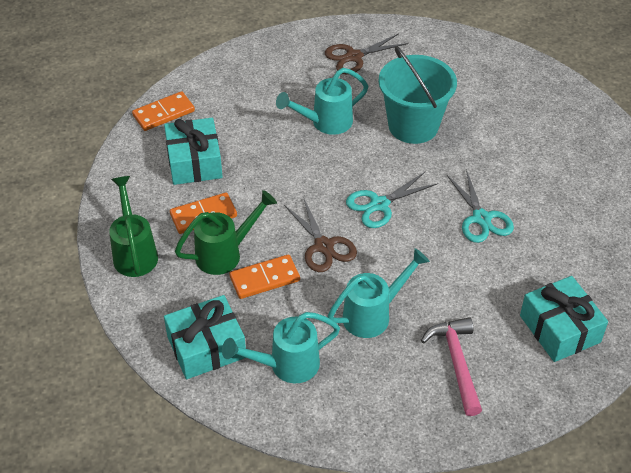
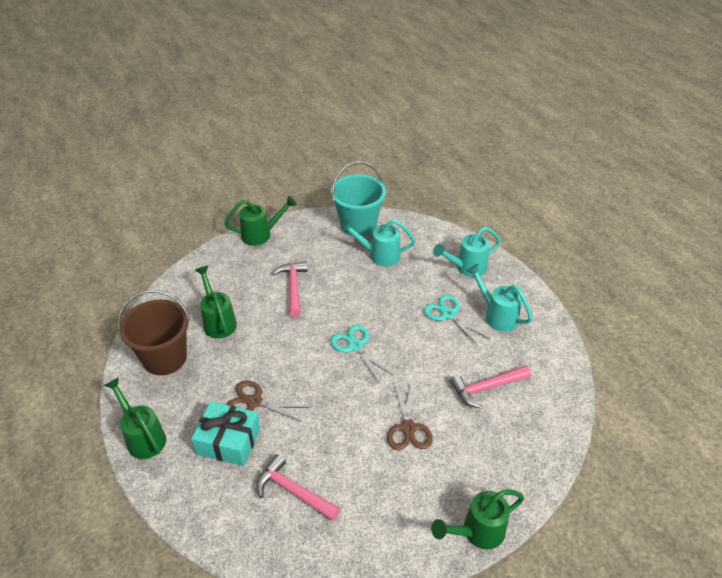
brown bucket: 0 -> 1
green watering can: 2 -> 4
orange domino: 3 -> 0
pink hammer: 1 -> 3
turquoise gift: 3 -> 1

